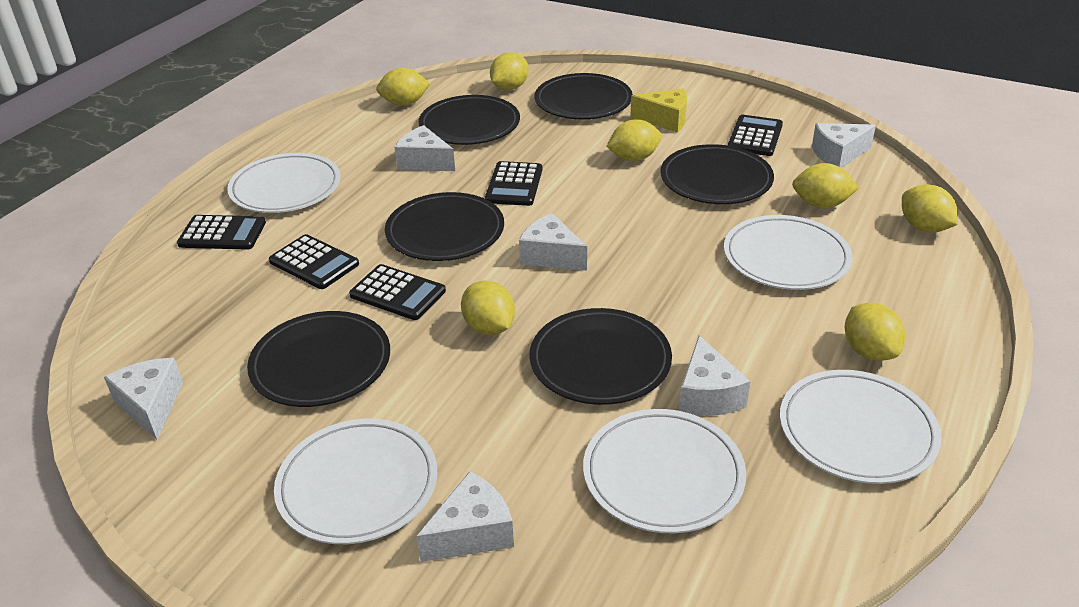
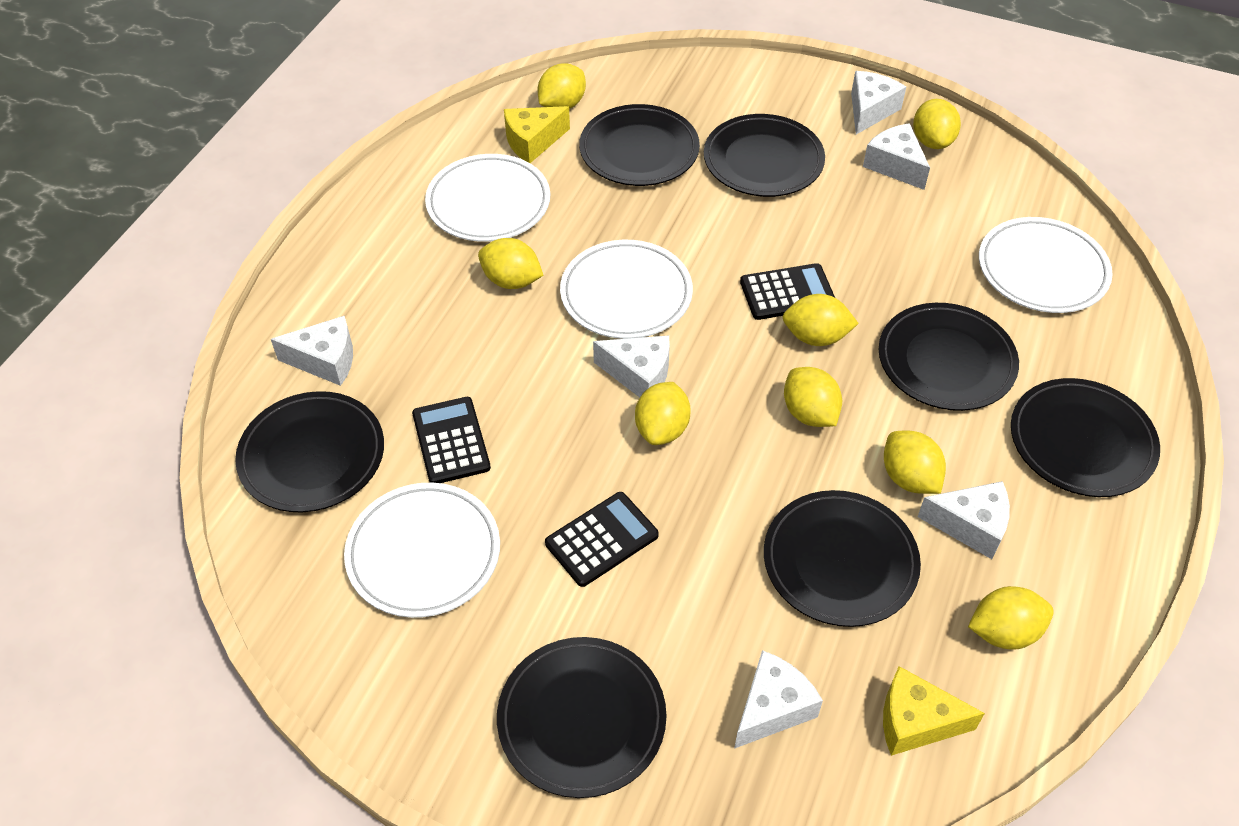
black calculator: 5 -> 3
black plate: 6 -> 7
white plate: 5 -> 4
yellow cheese: 1 -> 2
yellow lemon: 7 -> 8

